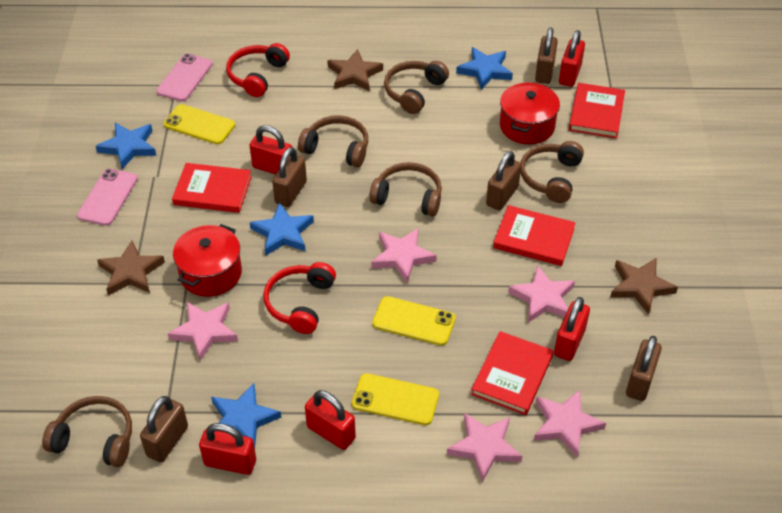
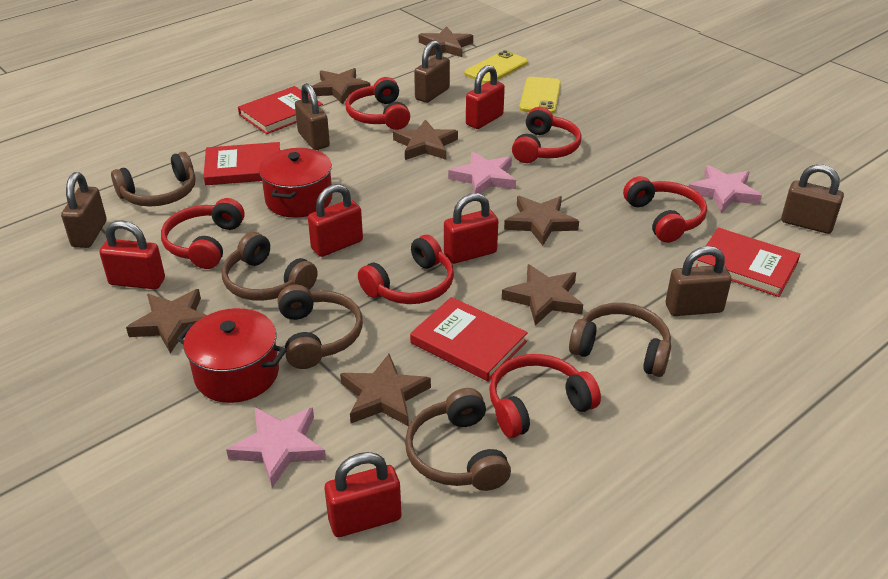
blue star: 4 -> 0
brown star: 3 -> 7
pink phone: 2 -> 0
pink star: 5 -> 3
red headphones: 2 -> 6
yellow phone: 3 -> 2

